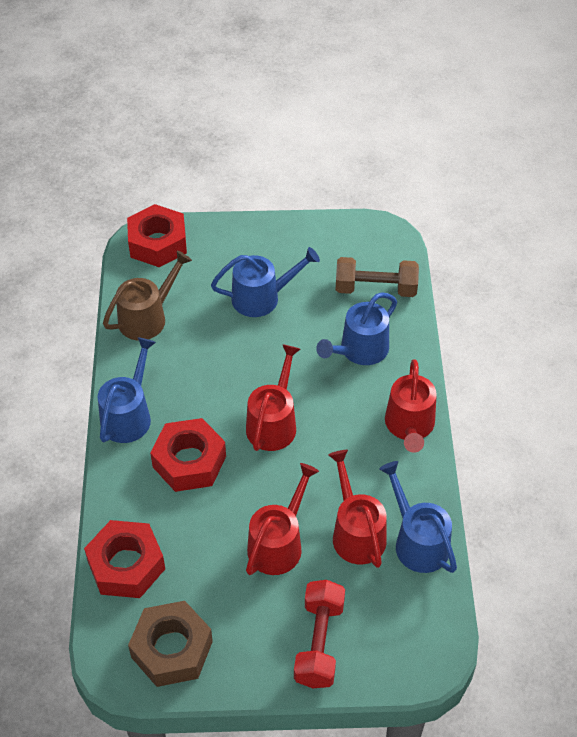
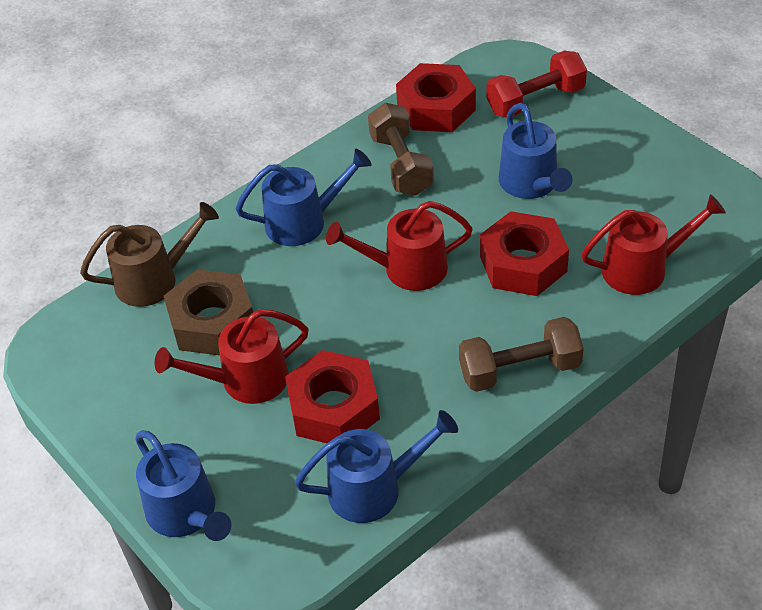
brown dumbbell: 1 -> 2
red watering can: 4 -> 3

